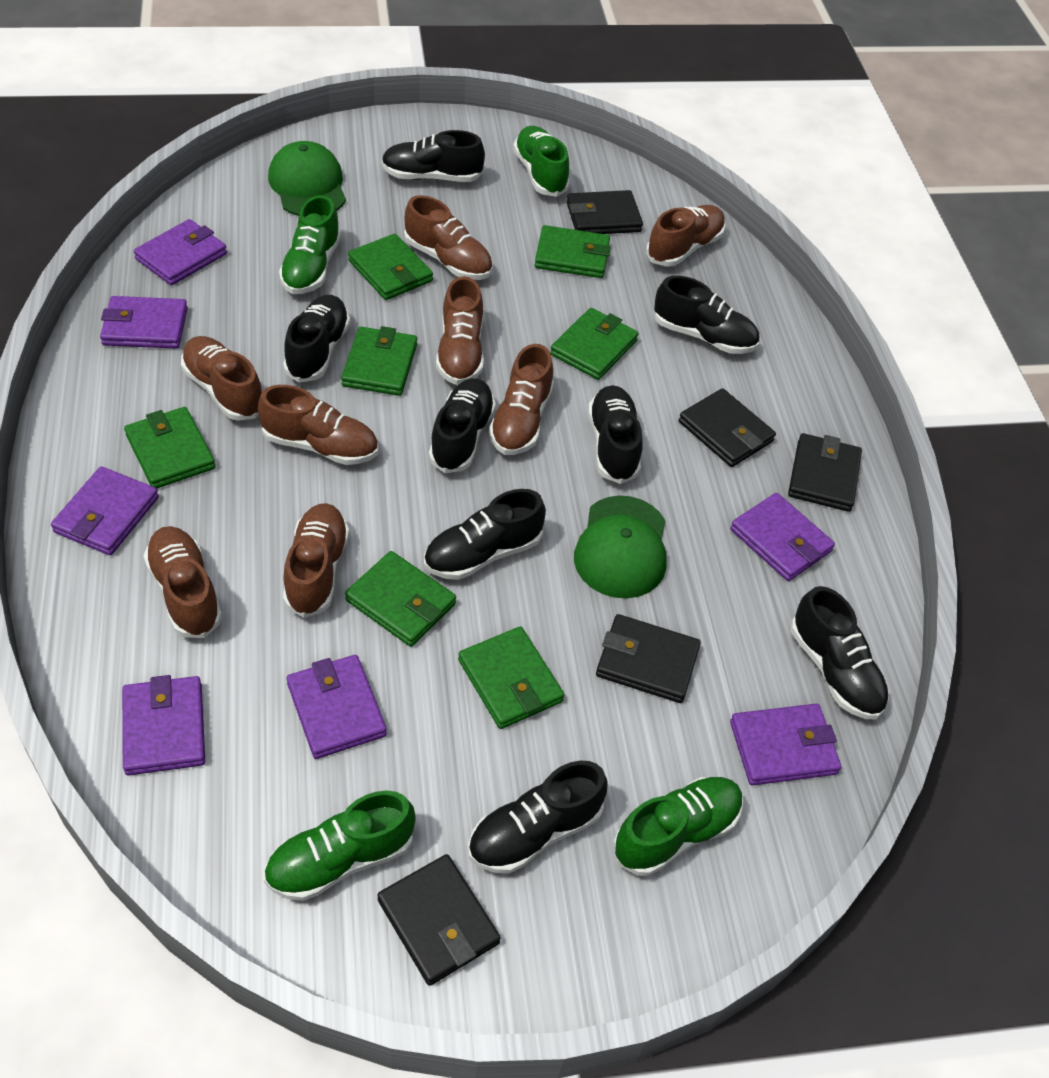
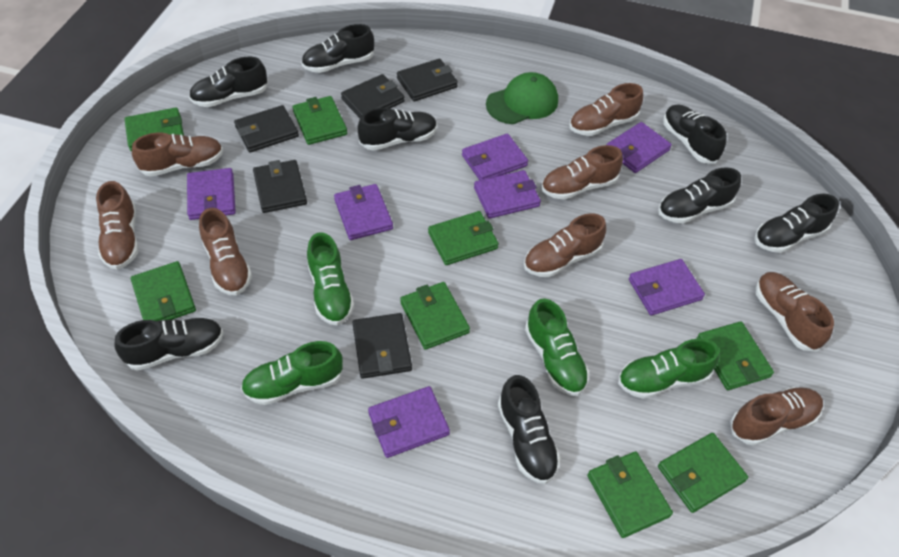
green cap: 2 -> 1
green wallet: 7 -> 8

